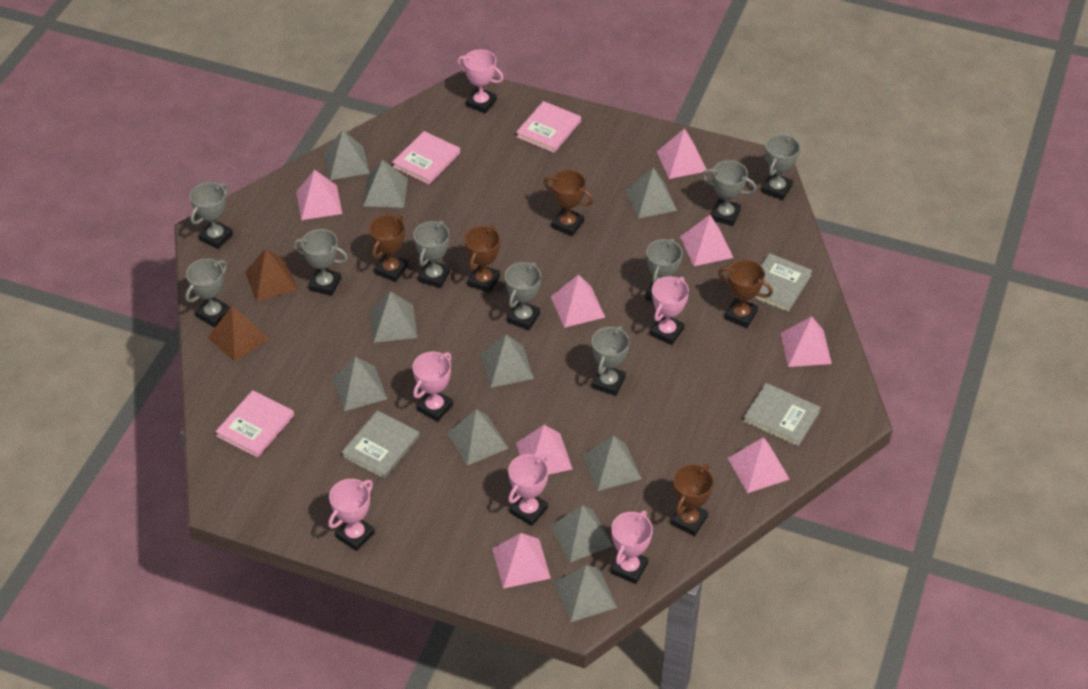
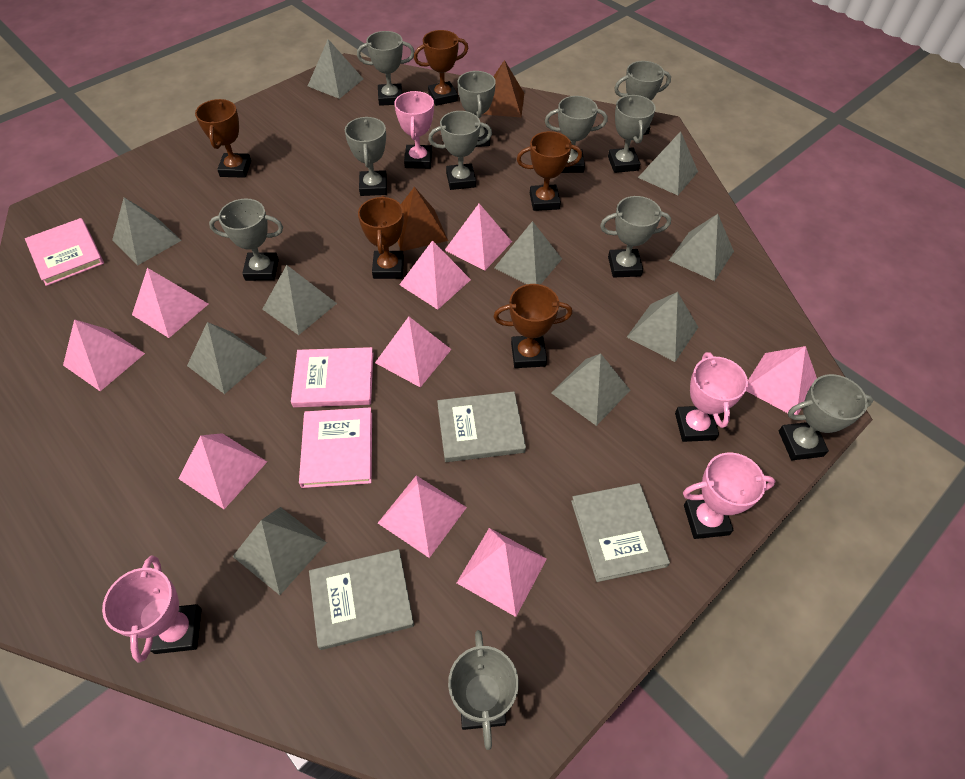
grey trophy: 9 -> 11
pink pyramid: 8 -> 9
pink trophy: 6 -> 4

